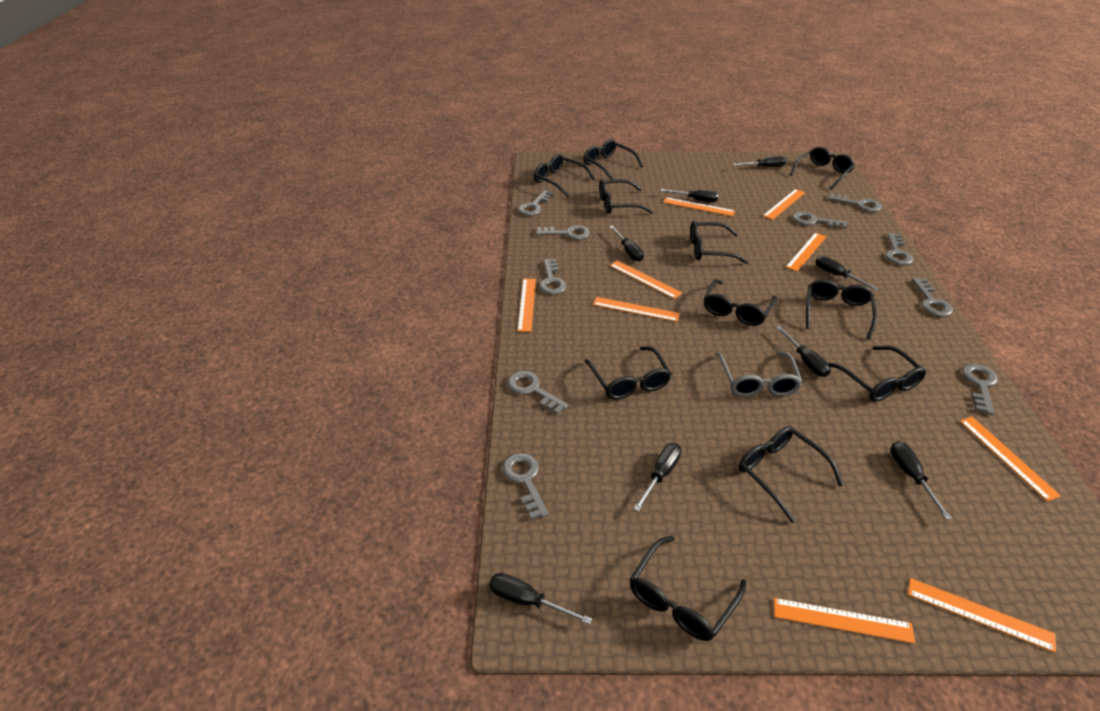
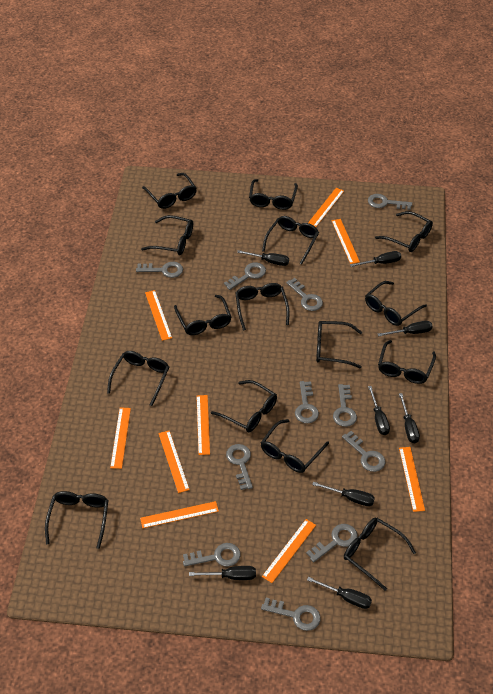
black glasses: 11 -> 15
grey glasses: 1 -> 0
grey key: 10 -> 11

